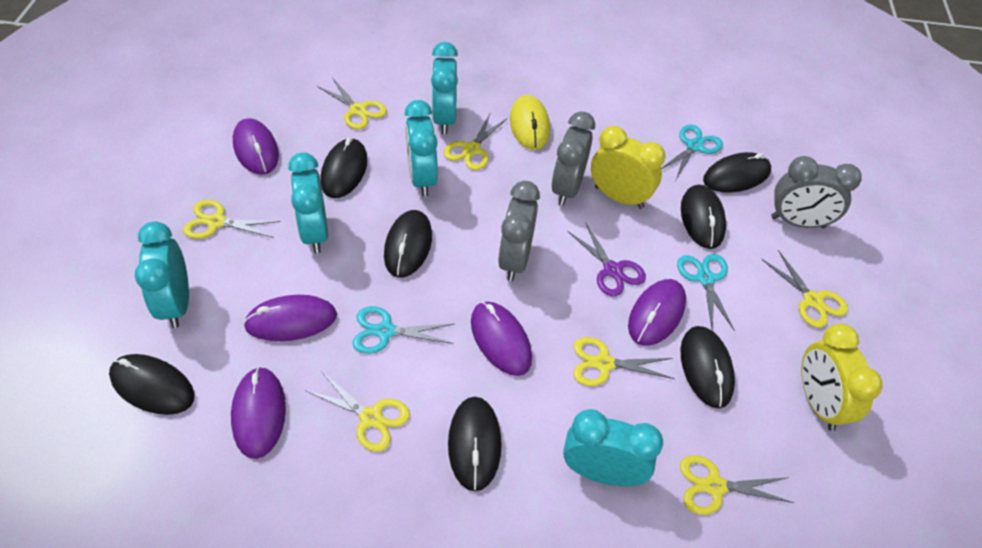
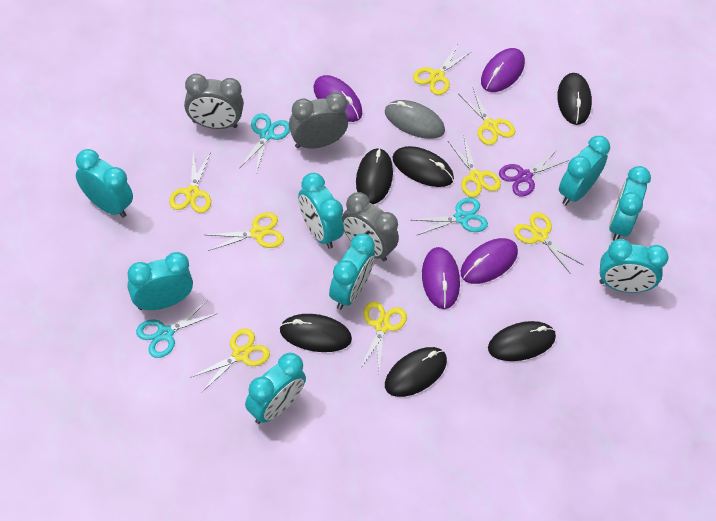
black mouse: 7 -> 6
grey mouse: 0 -> 1
purple mouse: 5 -> 4
turquoise clock: 5 -> 8
yellow clock: 2 -> 0
yellow mouse: 1 -> 0
yellow scissors: 7 -> 8

